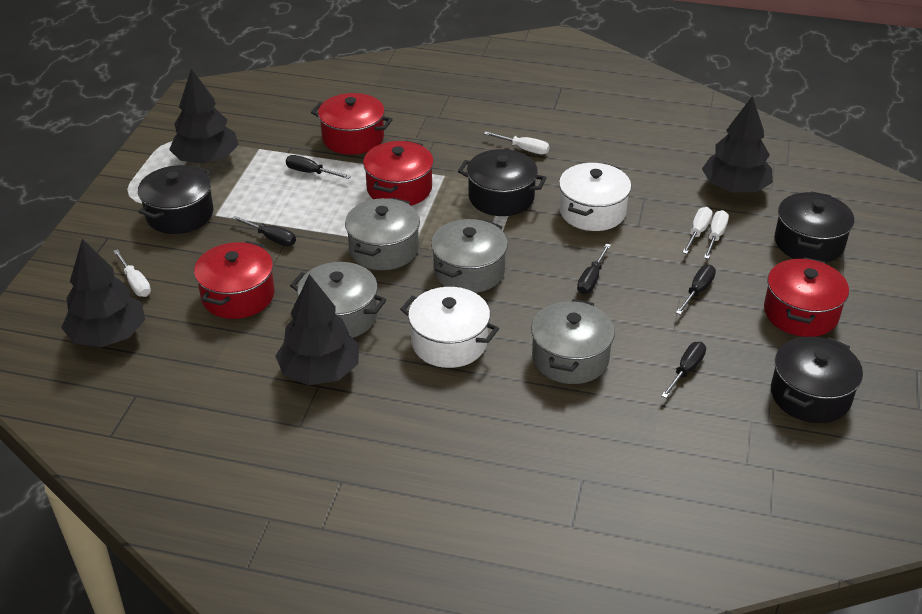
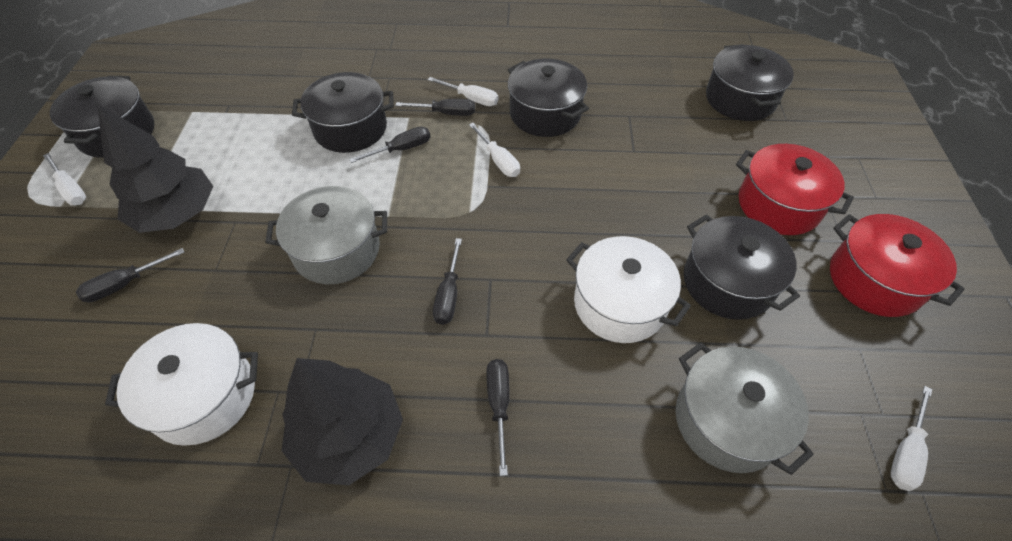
black pot: 4 -> 5
black tree: 4 -> 2
grey pot: 4 -> 2
red pot: 4 -> 2

